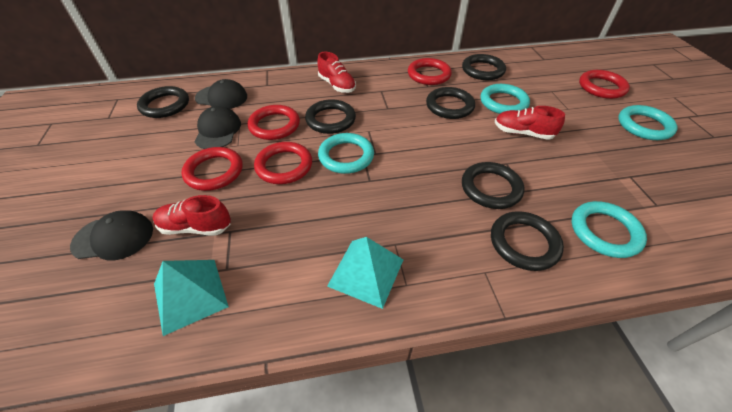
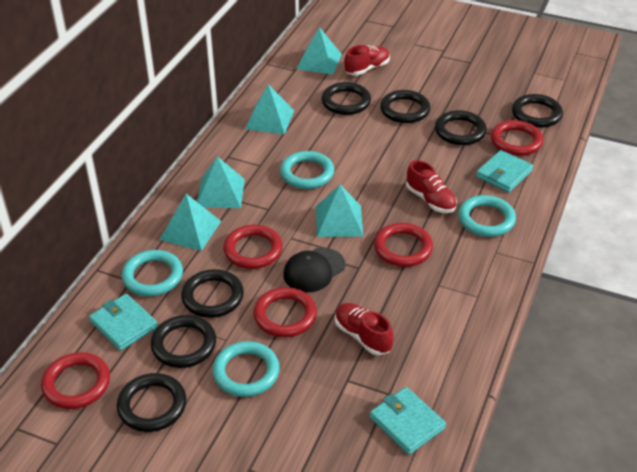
black cap: 3 -> 1
black ring: 6 -> 7
turquoise pyramid: 2 -> 5
turquoise wallet: 0 -> 3

